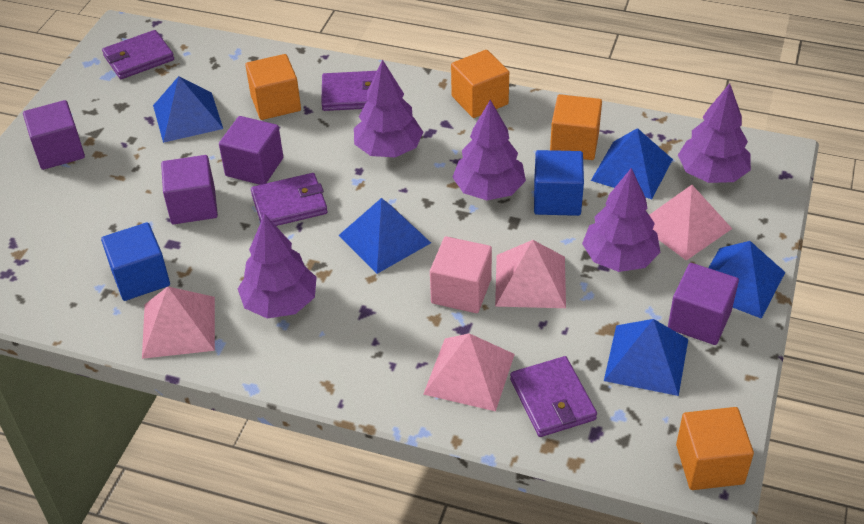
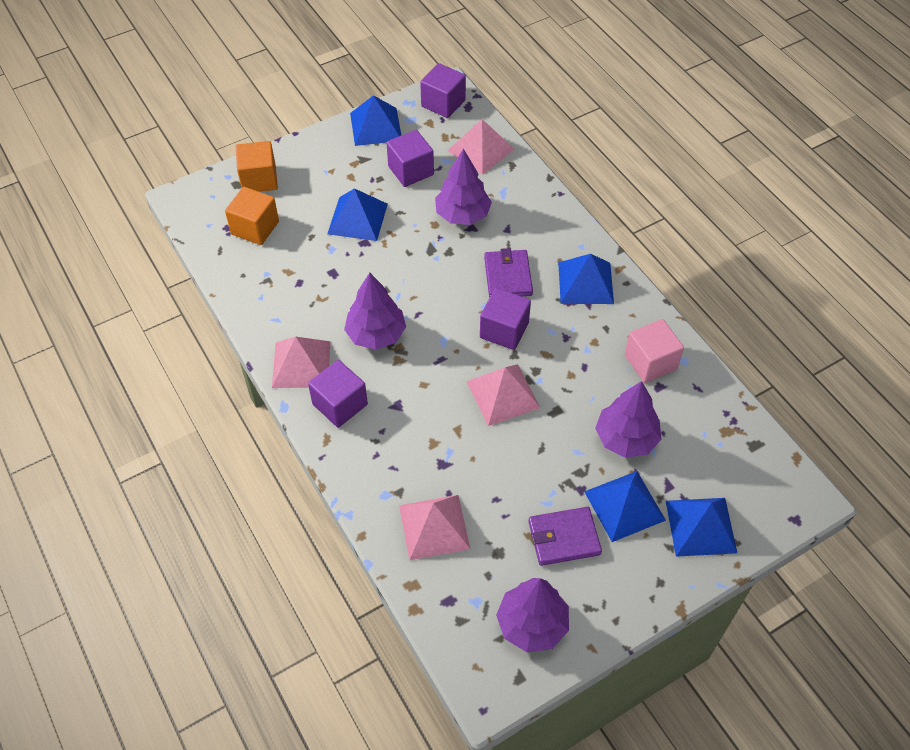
blue cube: 2 -> 0
orange cube: 4 -> 2
purple tree: 5 -> 4
purple wallet: 4 -> 2

